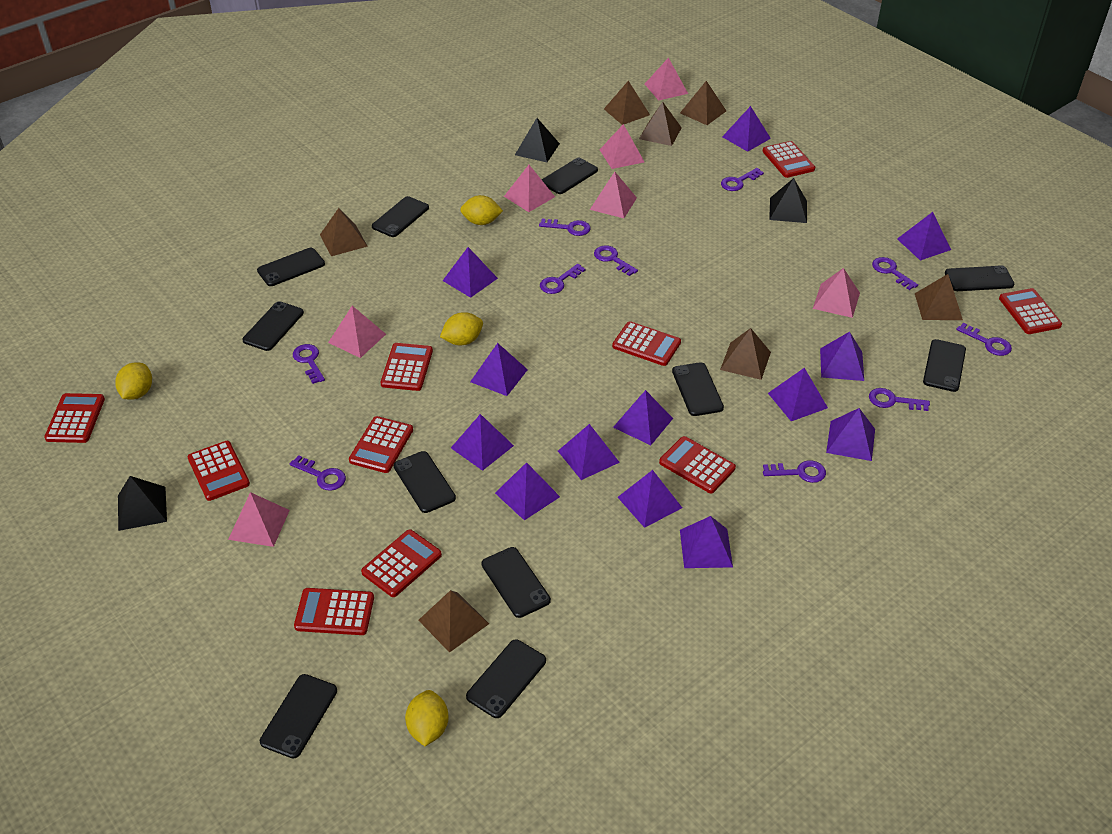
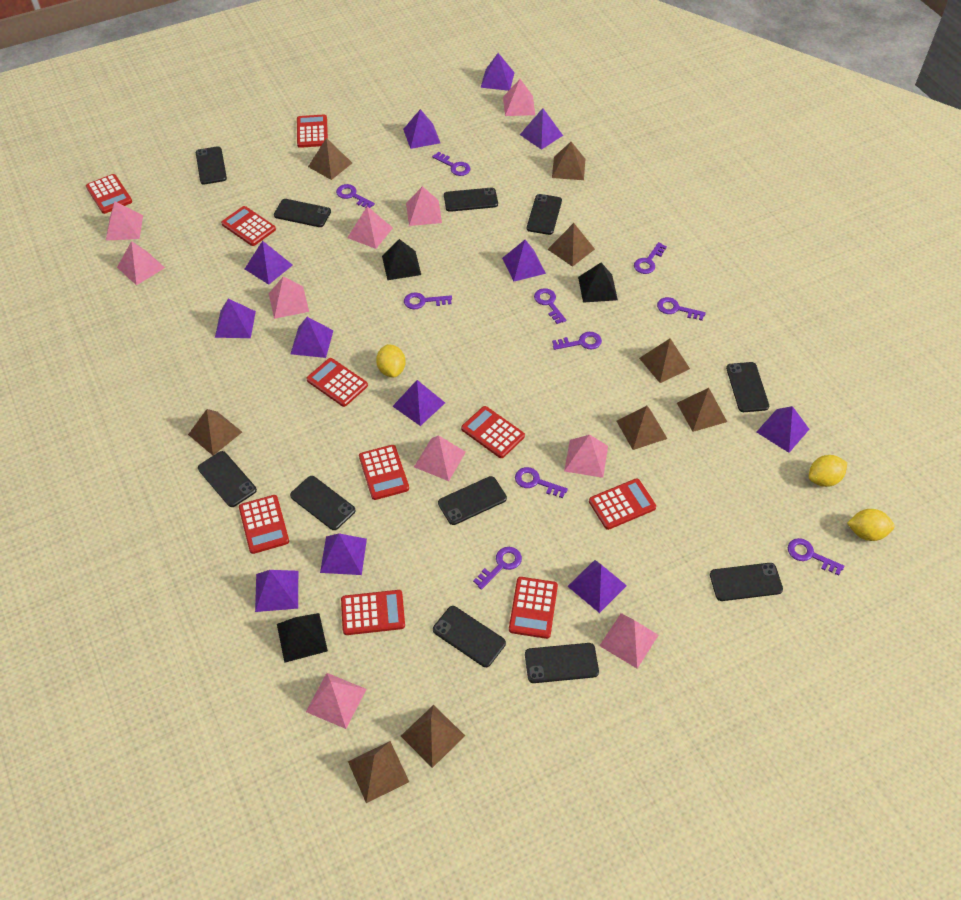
brown pyramid: 7 -> 9
pink pyramid: 7 -> 10
purple pyramid: 13 -> 12
yellow lemon: 4 -> 3

